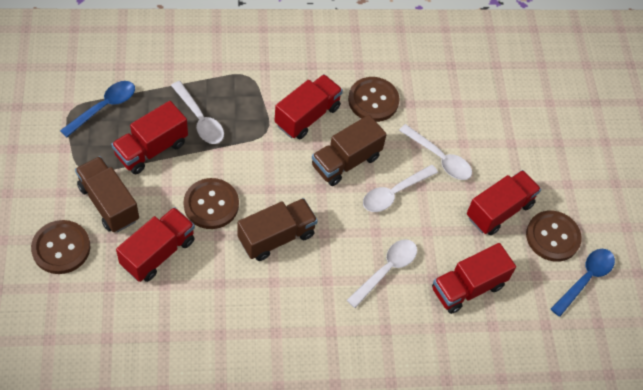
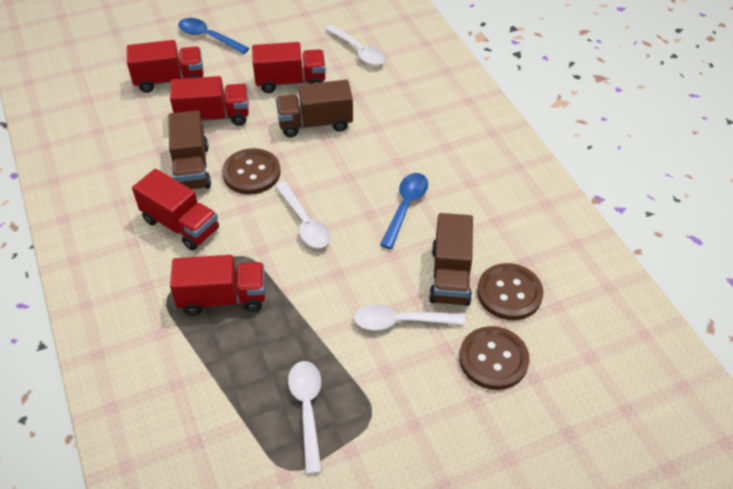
brown button: 4 -> 3

